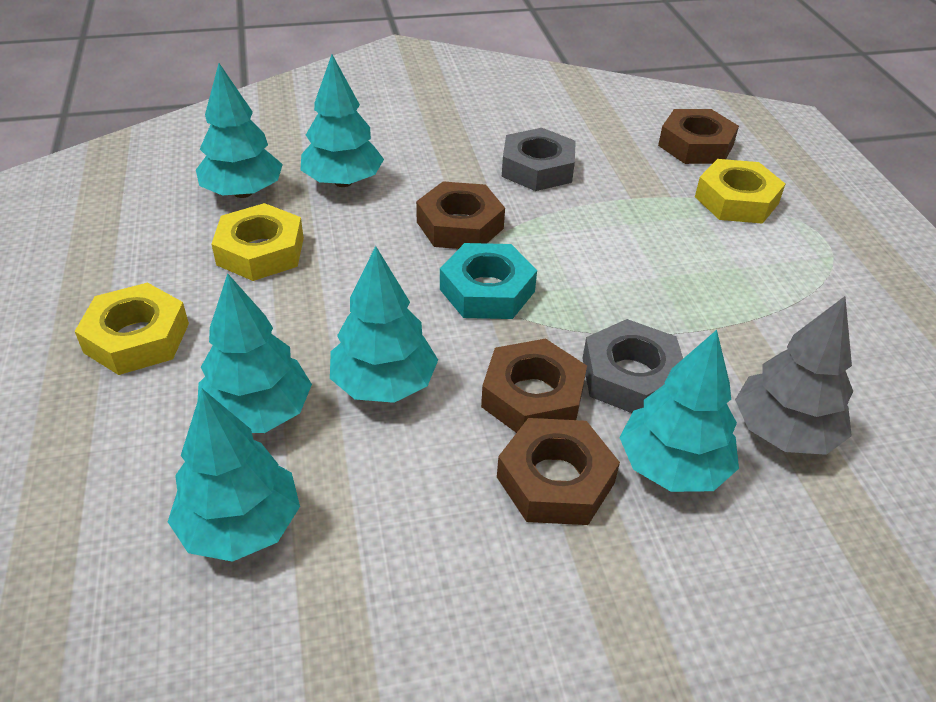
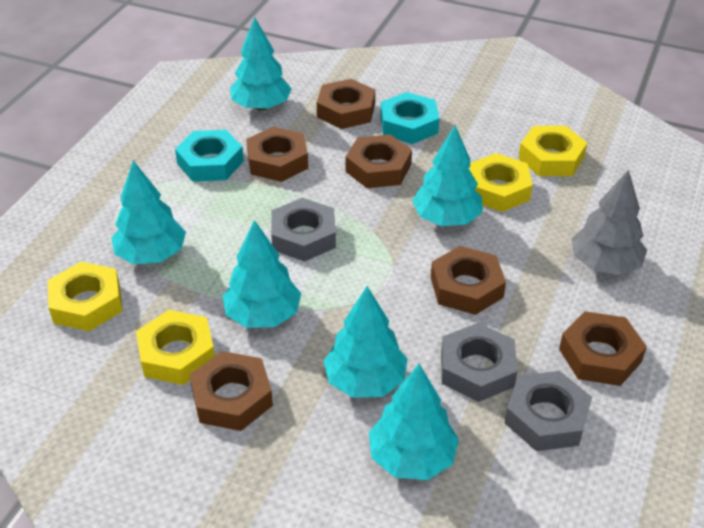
brown nut: 4 -> 6
grey nut: 2 -> 3
turquoise nut: 1 -> 2
yellow nut: 3 -> 4

